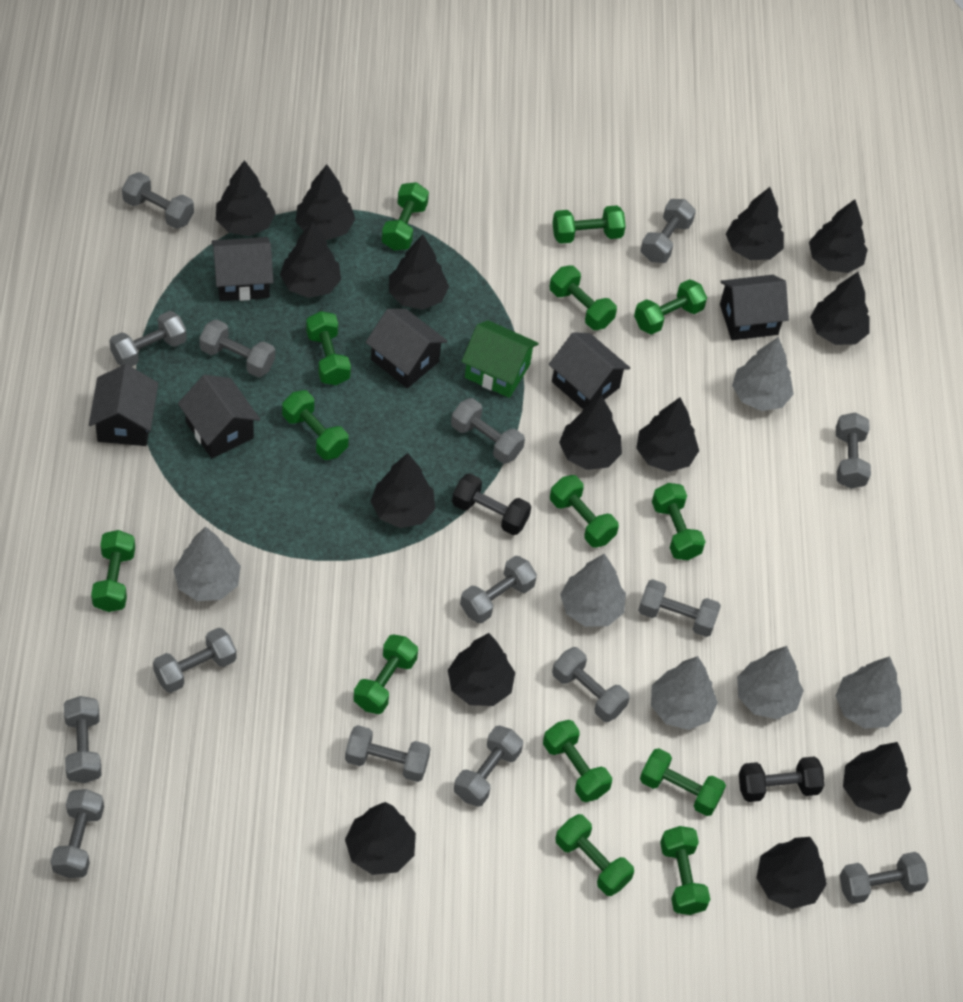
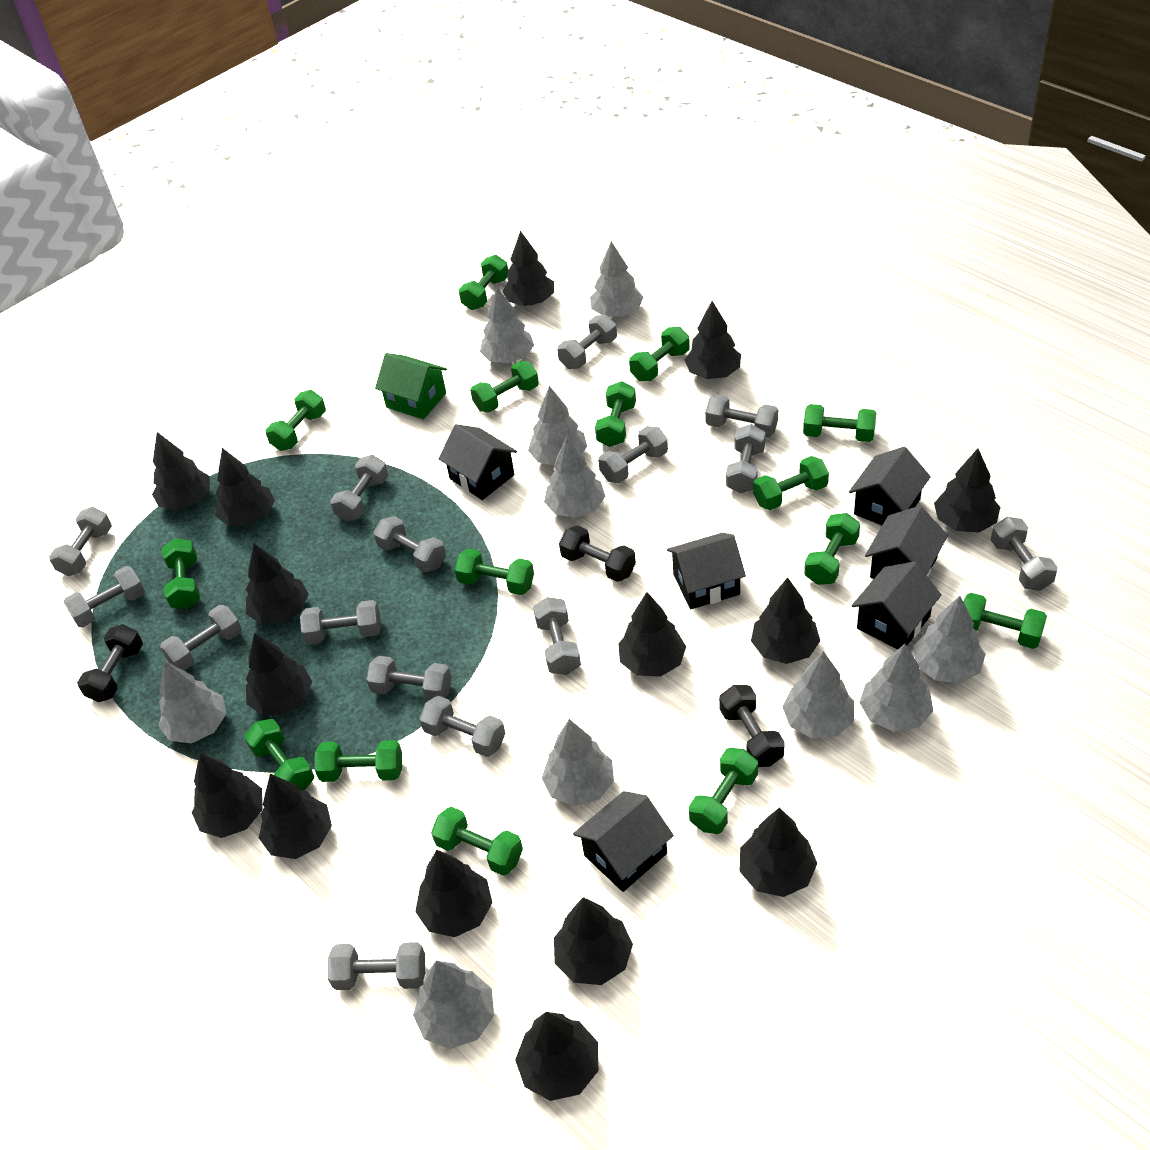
black dumbbell: 2 -> 3
black tree: 14 -> 15
green dumbbell: 14 -> 15
grey tree: 6 -> 10

